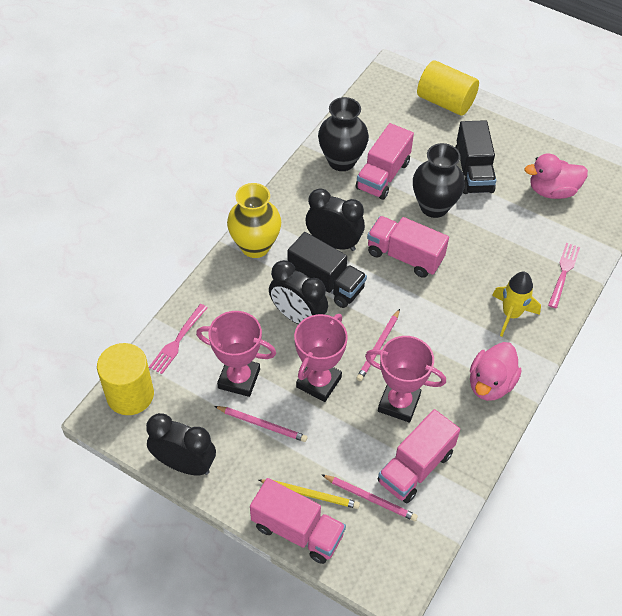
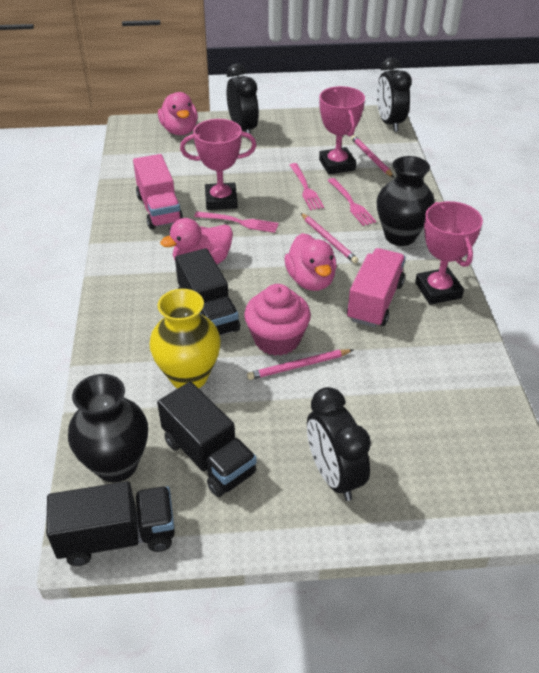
black truck: 2 -> 3
pink cupcake: 0 -> 1
pink duck: 2 -> 3
pink fork: 2 -> 3
pink truck: 4 -> 2
yellow cylinder: 2 -> 0
yellow pencil: 1 -> 0
yellow rocket: 1 -> 0

